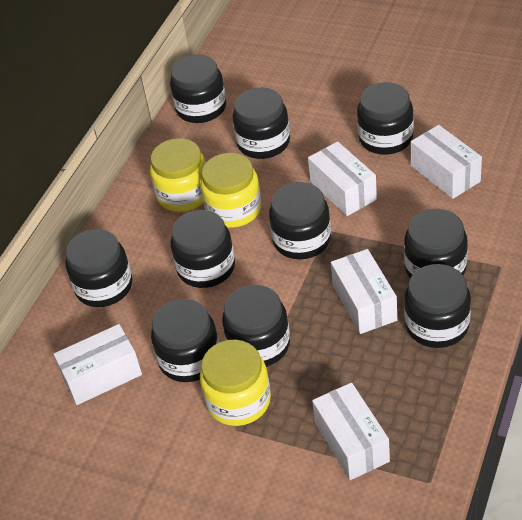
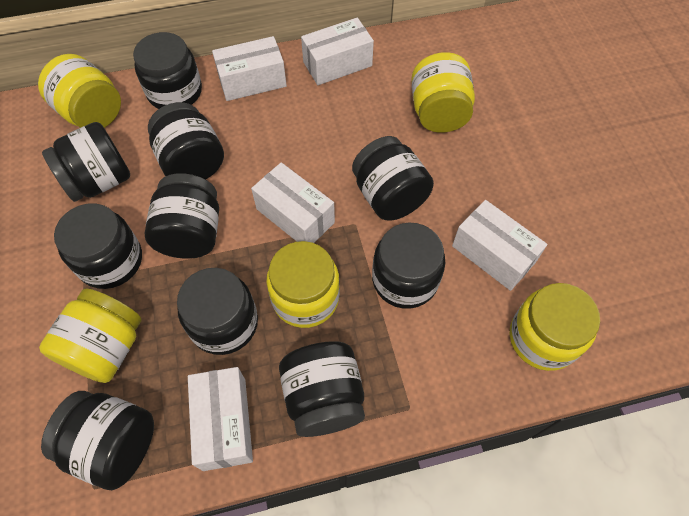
yellow jar: 3 -> 5

